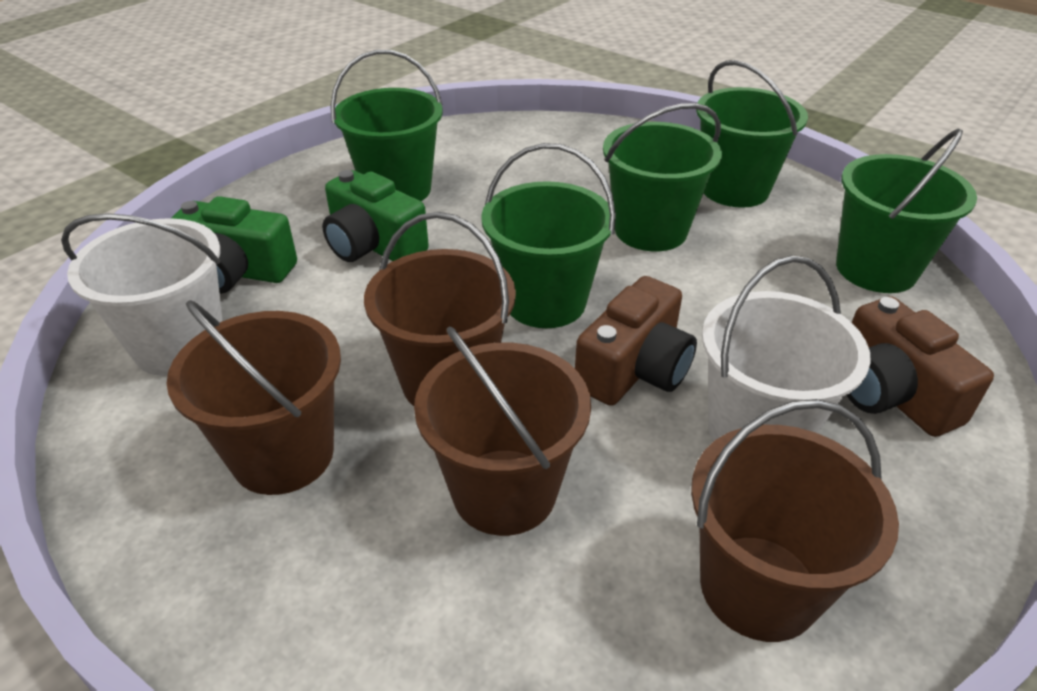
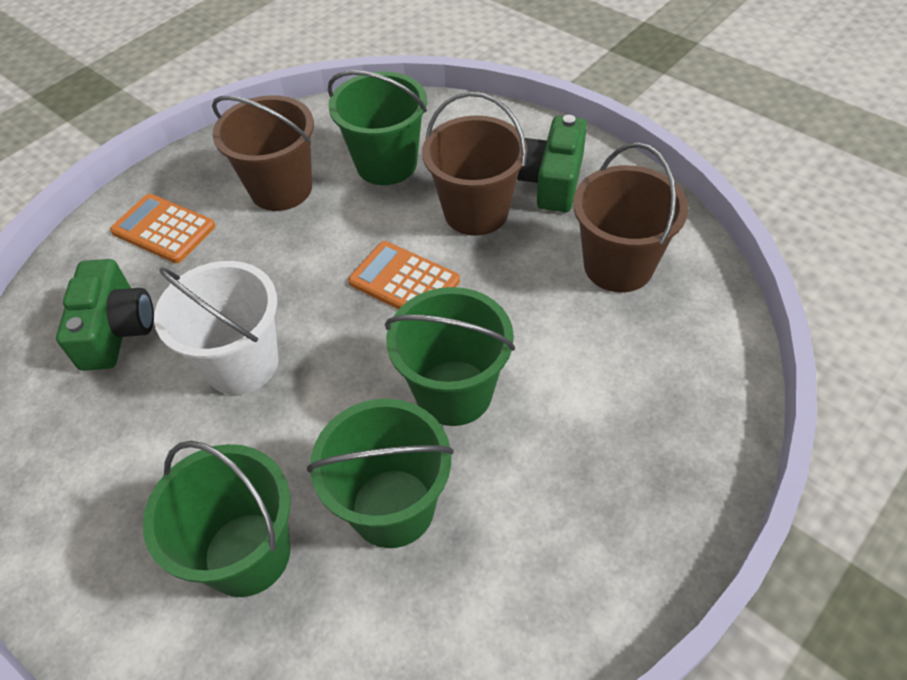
brown bucket: 4 -> 3
brown camera: 2 -> 0
green bucket: 5 -> 4
orange calculator: 0 -> 2
white bucket: 2 -> 1

